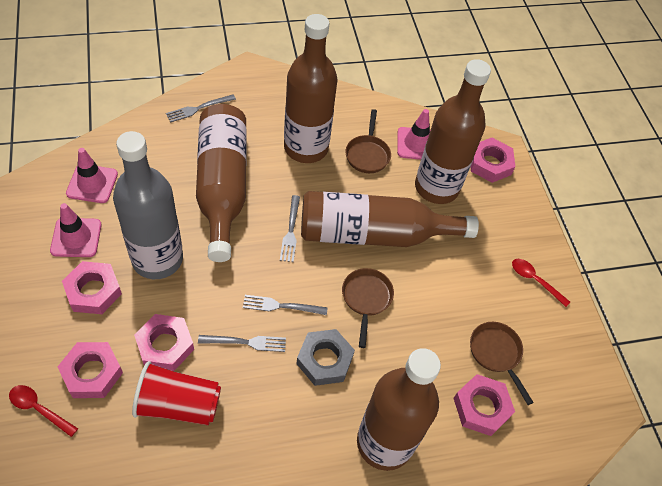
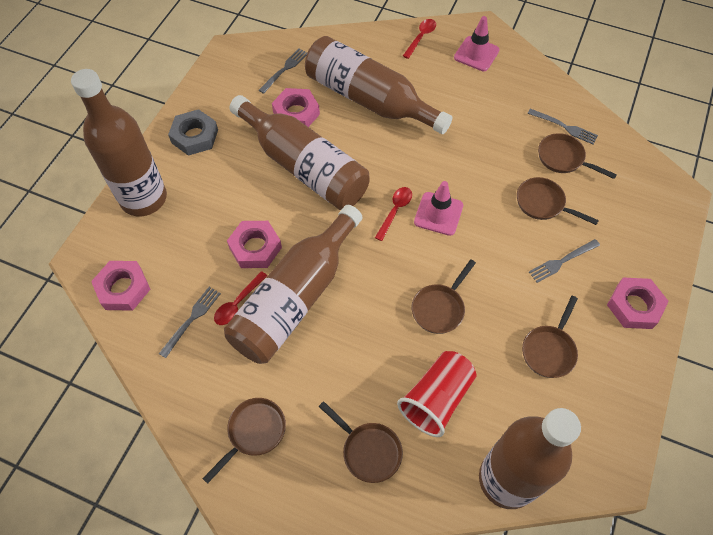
brown pan: 3 -> 6
grey bottle: 1 -> 0
pink nut: 5 -> 4
pink traffic cone: 3 -> 2
red spoon: 2 -> 3

